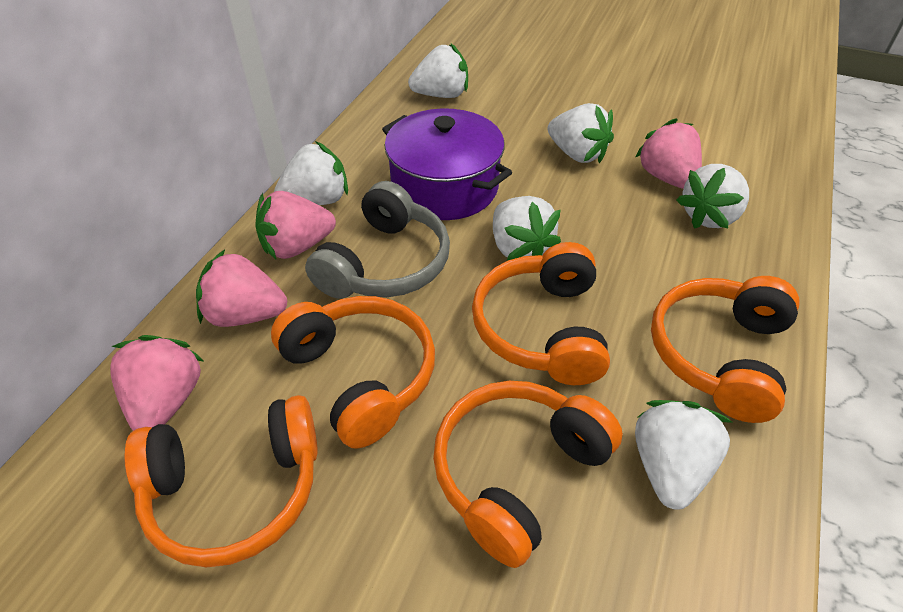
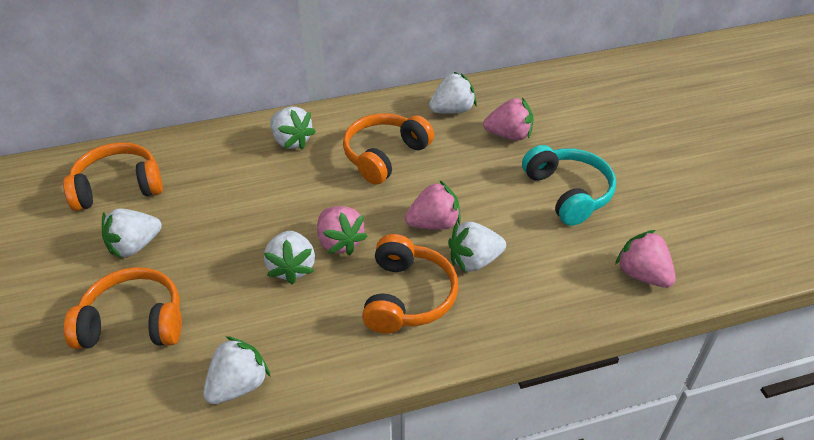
grey headphones: 1 -> 0
orange headphones: 5 -> 4
purple pot: 1 -> 0
turquoise headphones: 0 -> 1

